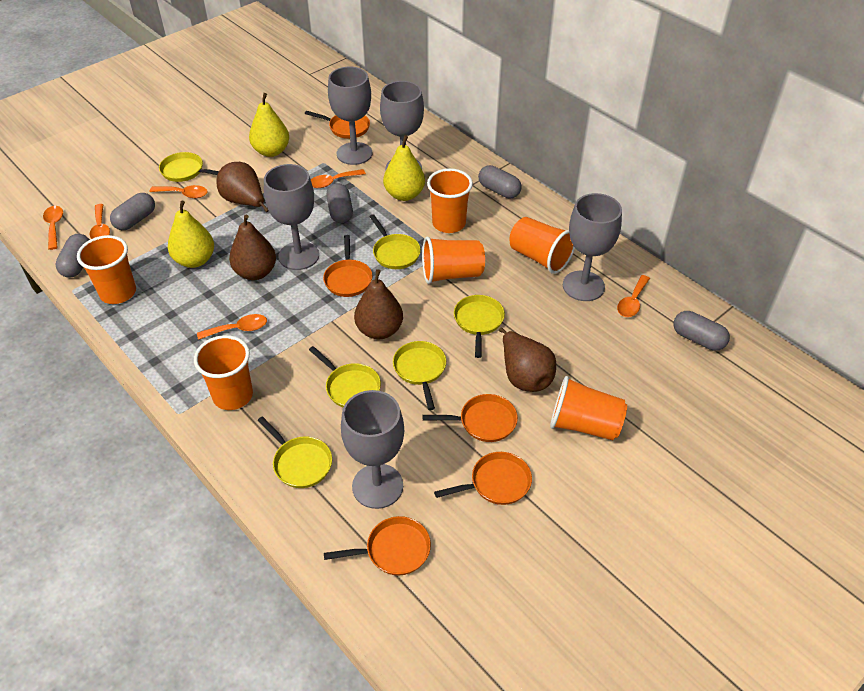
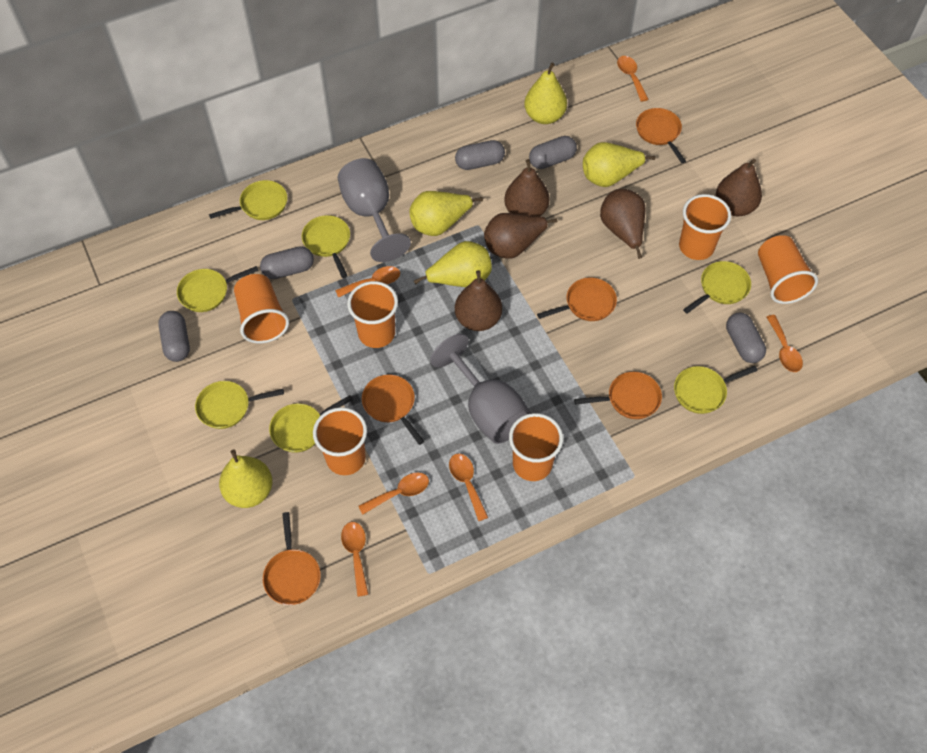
brown pear: 4 -> 5
grey goblet: 5 -> 2
yellow pan: 6 -> 7
yellow pear: 3 -> 5

